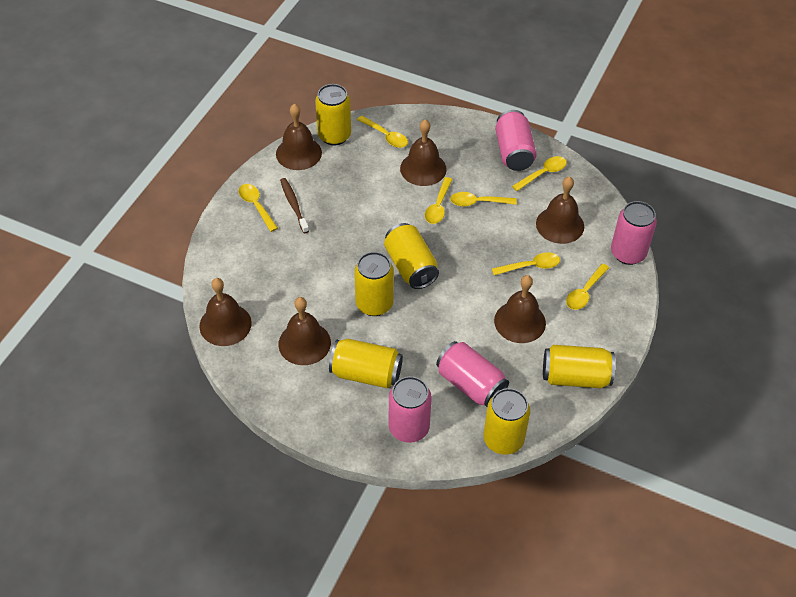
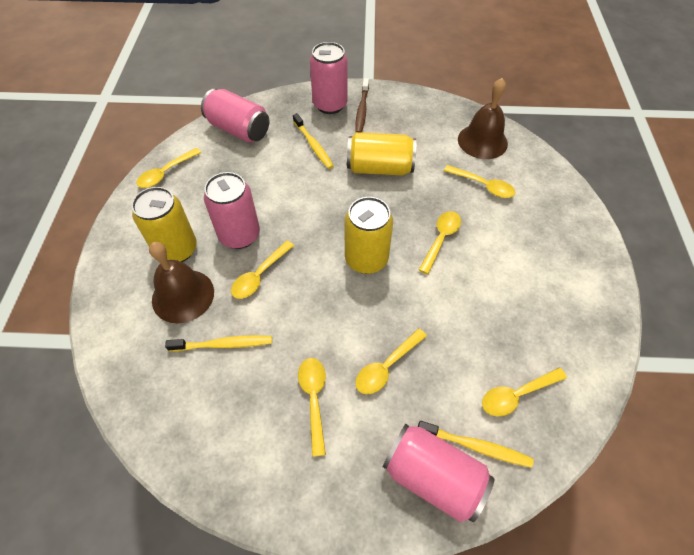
brown bell: 6 -> 2
yellow can: 6 -> 3
yellow toothbrush: 0 -> 3

